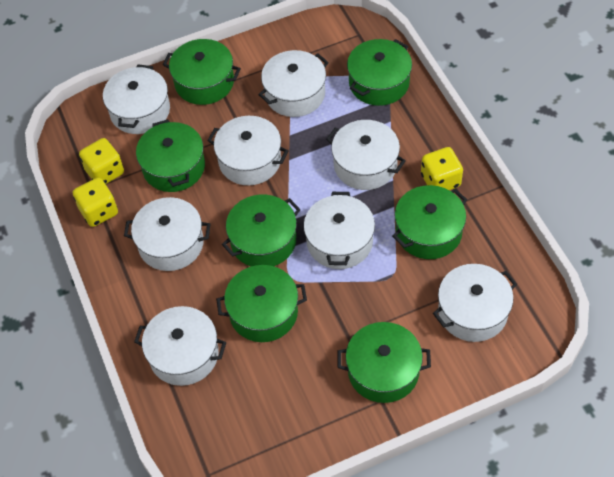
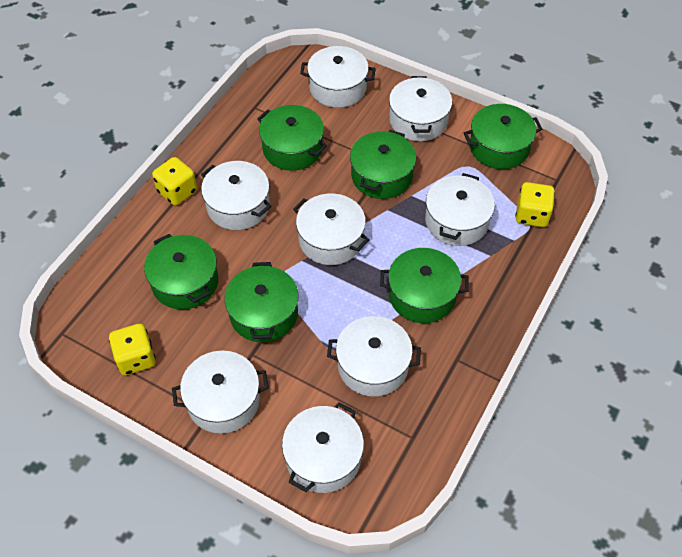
green pot: 7 -> 6

